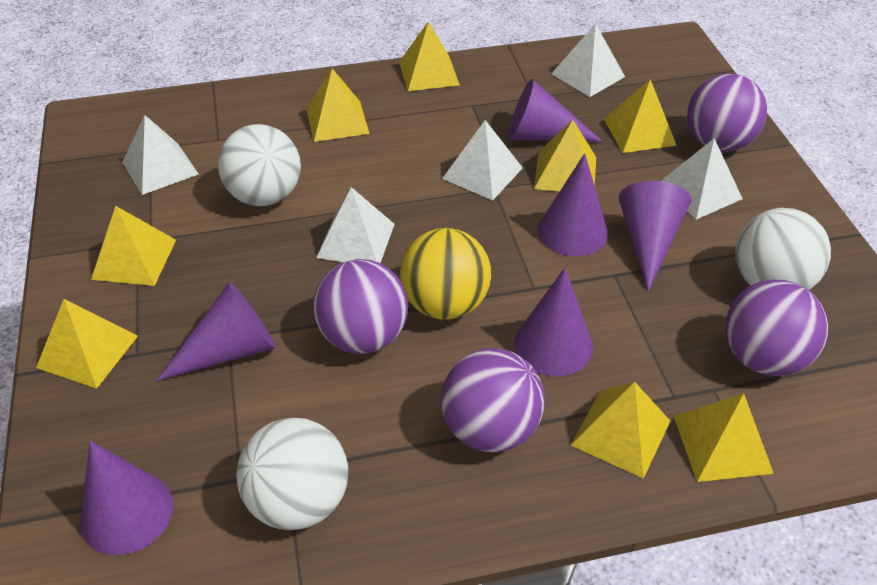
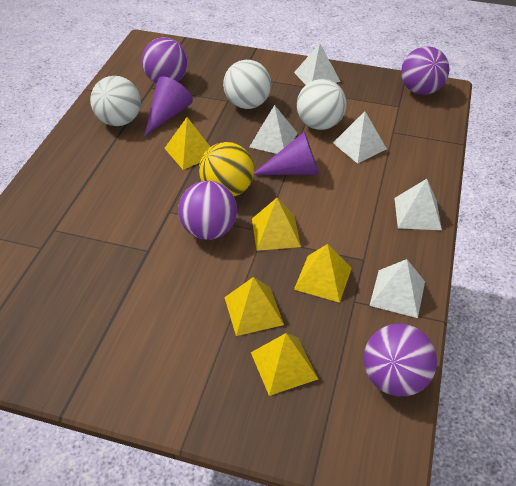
purple cone: 6 -> 2
yellow pyramid: 8 -> 5

